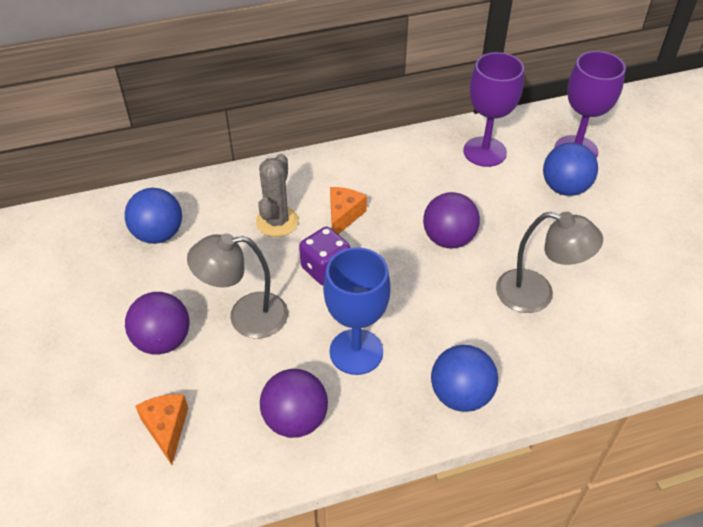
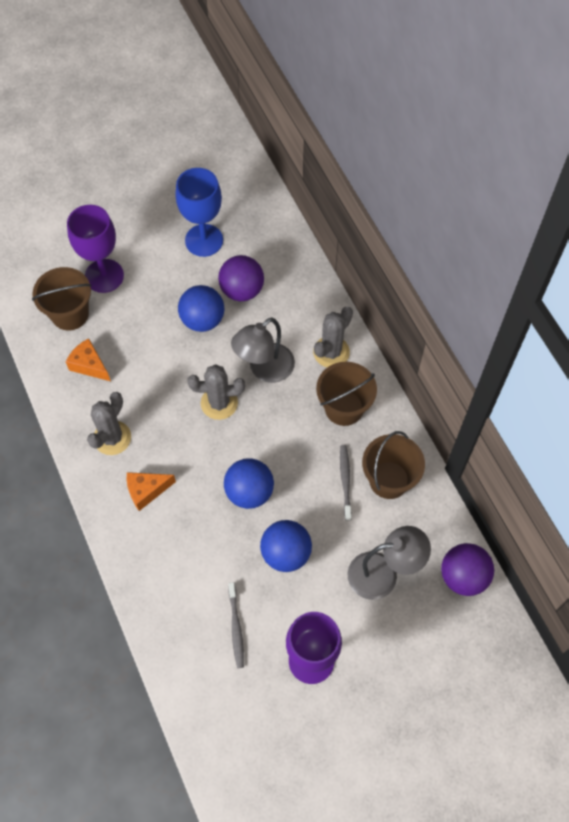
brown bucket: 0 -> 3
grey cactus: 1 -> 3
grey toothbrush: 0 -> 2
purple ball: 3 -> 2
purple dice: 1 -> 0

